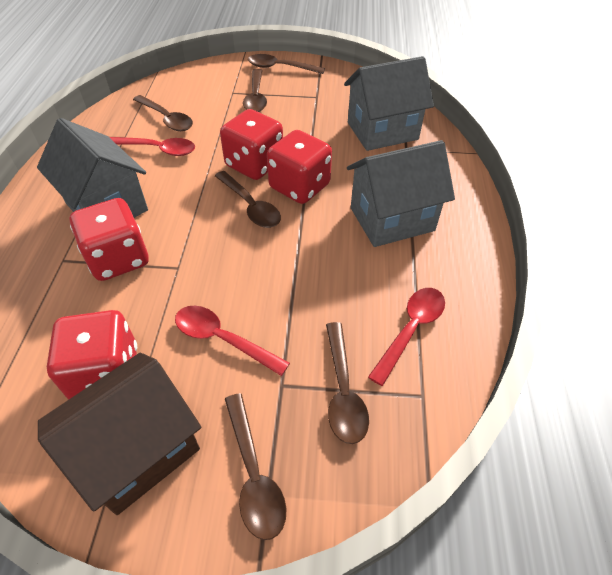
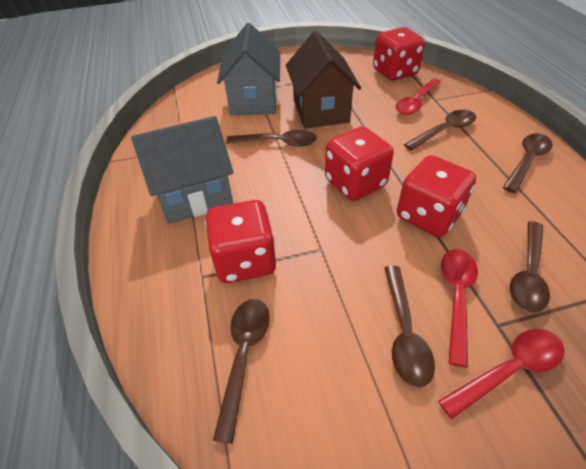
grey house: 3 -> 2

